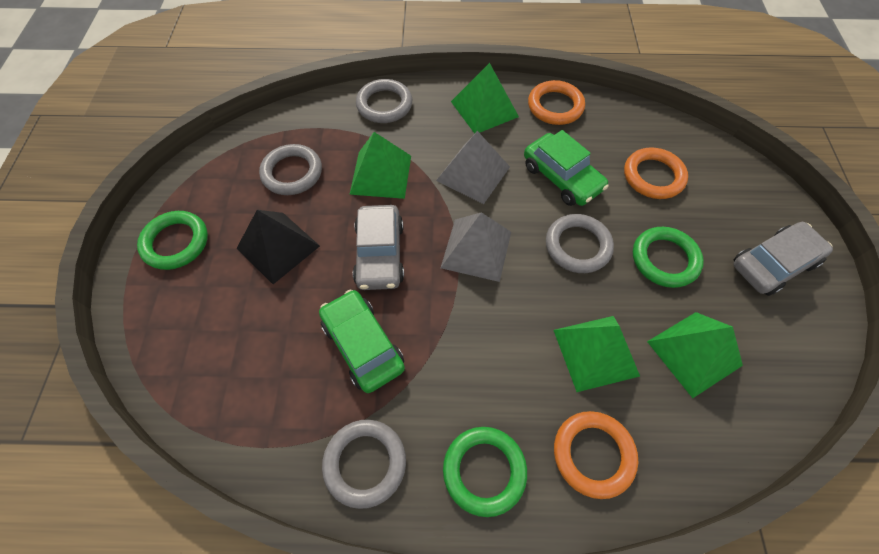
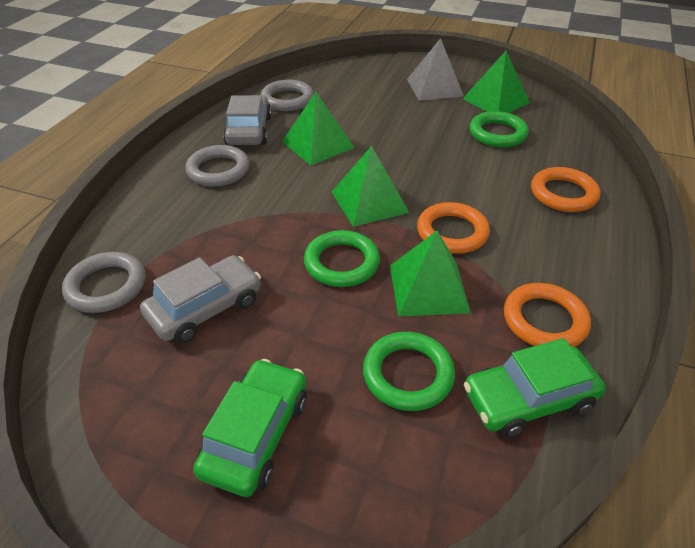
black pyramid: 1 -> 0
grey pyramid: 2 -> 1
grey ring: 4 -> 3

